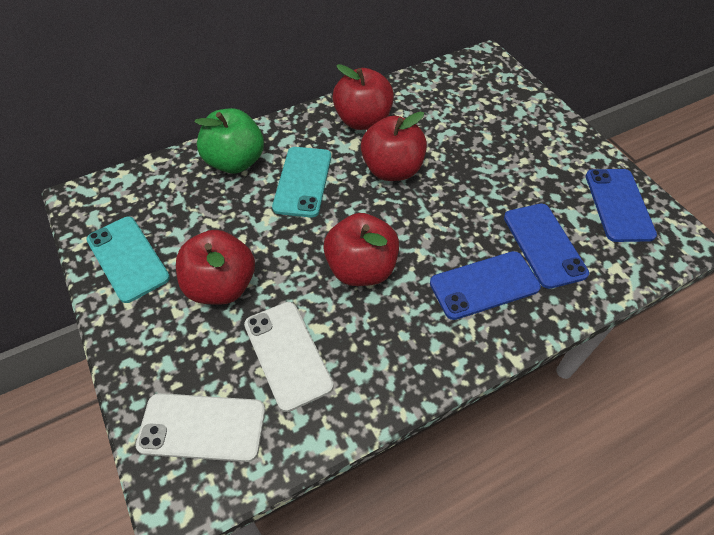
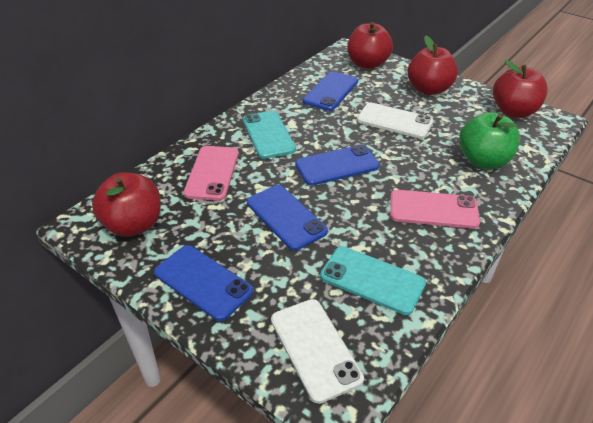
blue phone: 3 -> 4
pink phone: 0 -> 2

